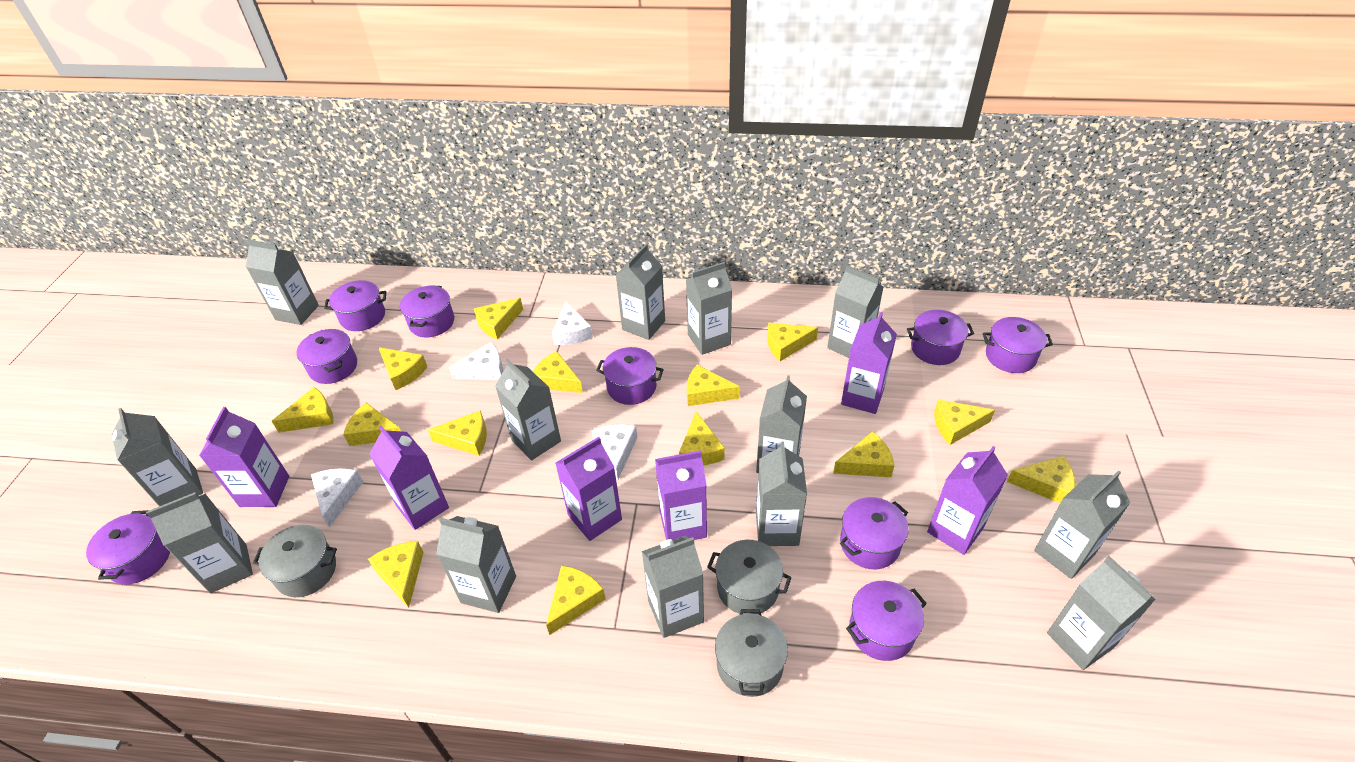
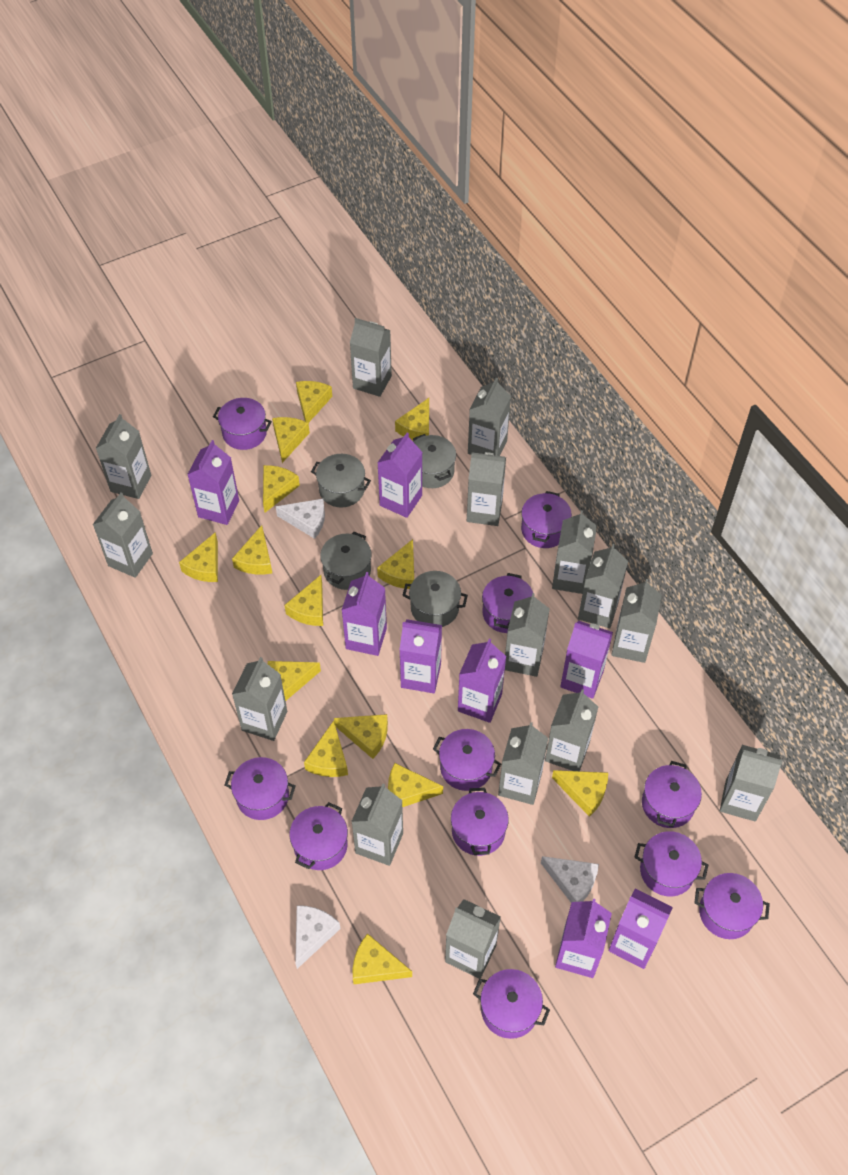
grey carton: 13 -> 15
grey pot: 3 -> 4
purple carton: 6 -> 8
purple pot: 9 -> 11
white cheese: 4 -> 3

